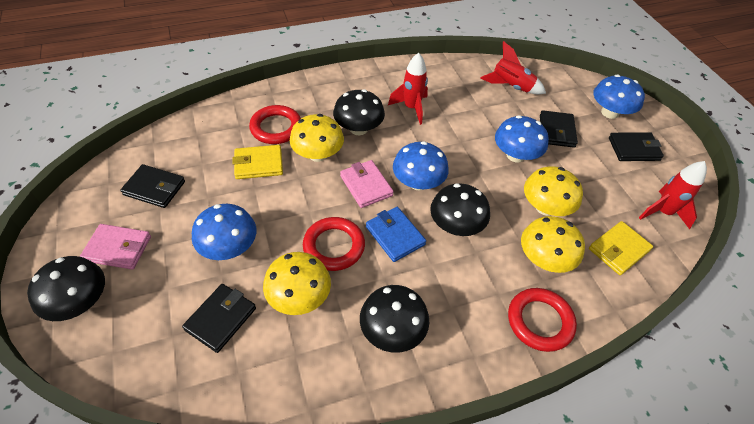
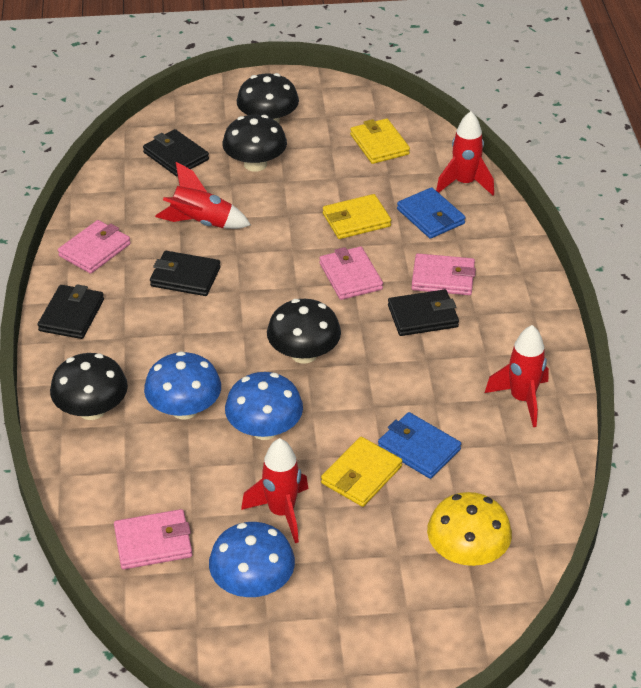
blue mushroom: 4 -> 3
blue wallet: 1 -> 2
pink wallet: 2 -> 4
red ring: 3 -> 0
red rocket: 3 -> 4
yellow mushroom: 4 -> 1
yellow wallet: 2 -> 3

